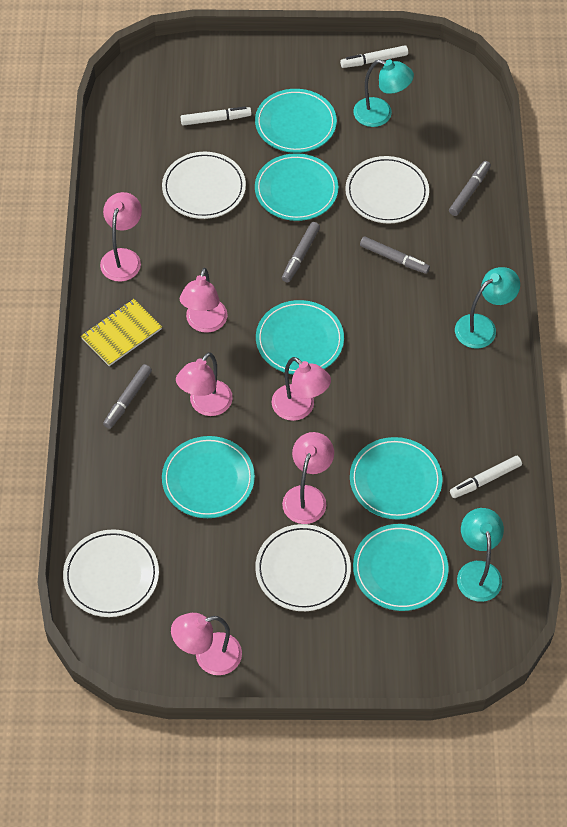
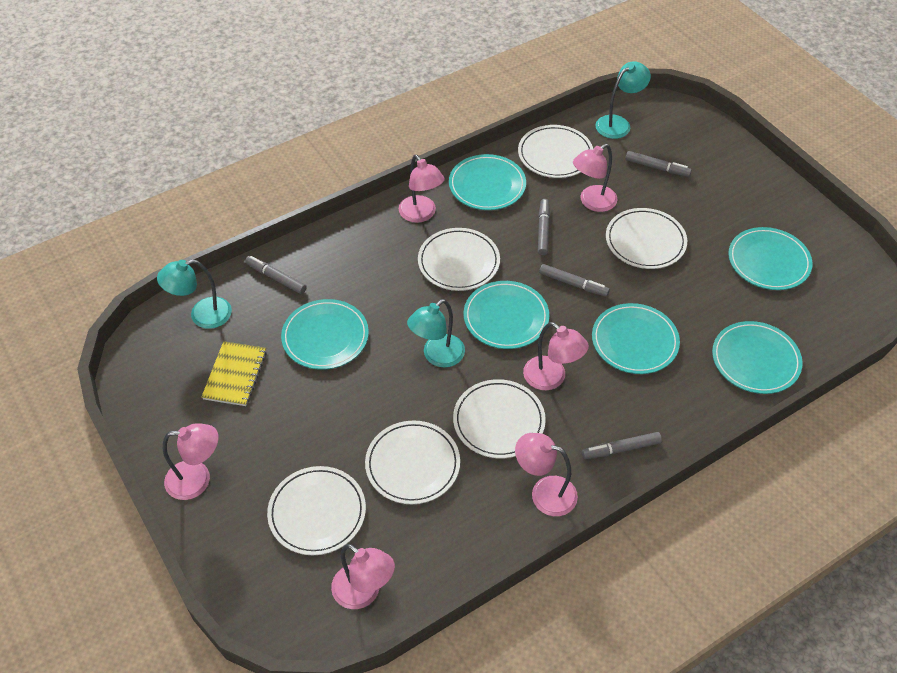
grey marker: 4 -> 5
white marker: 3 -> 0
white plate: 4 -> 6

